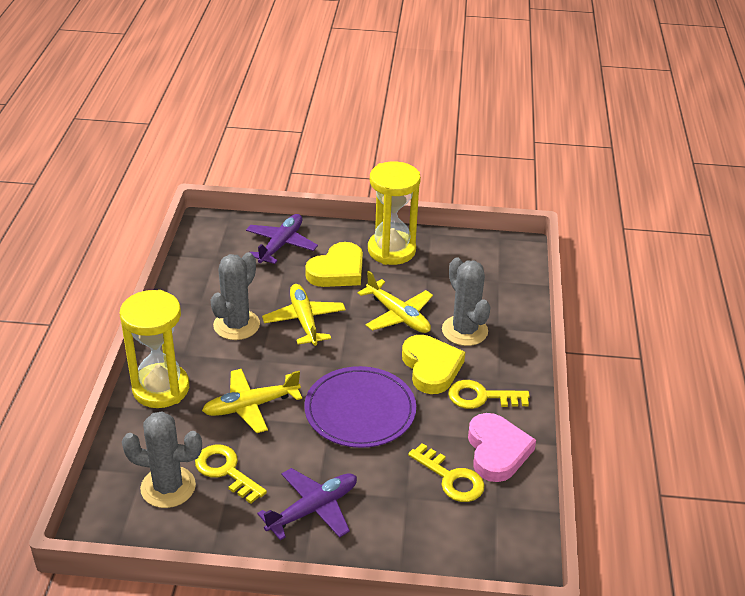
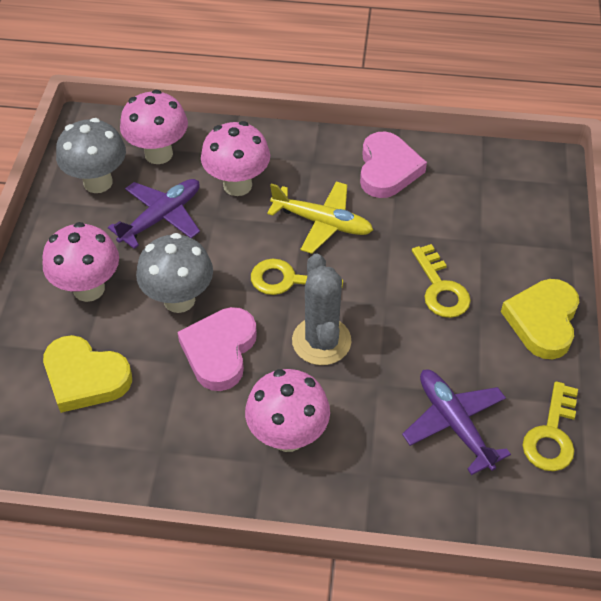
grey cactus: 3 -> 1
grey mushroom: 0 -> 2
pink heart: 1 -> 2
pink mushroom: 0 -> 4
purple plate: 1 -> 0
yellow hourglass: 2 -> 0
yellow plane: 3 -> 1

